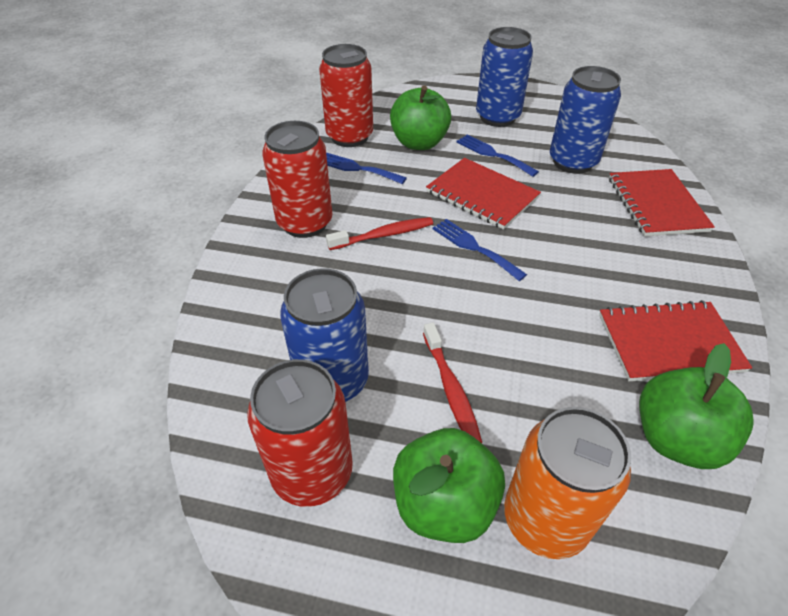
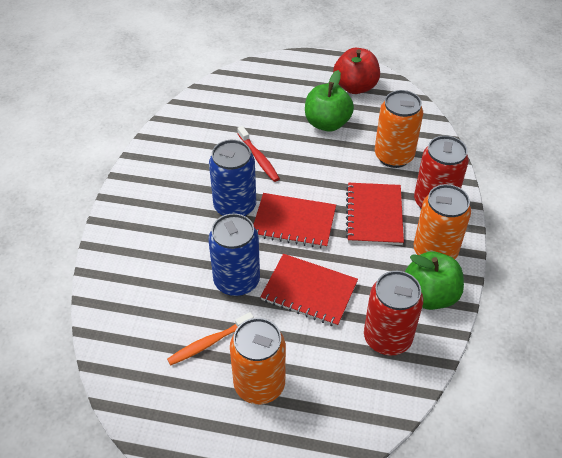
blue can: 3 -> 2
blue fork: 3 -> 0
green apple: 3 -> 2
orange can: 1 -> 3
orange toothbrush: 0 -> 1
red apple: 0 -> 1
red can: 3 -> 2
red toothbrush: 2 -> 1

